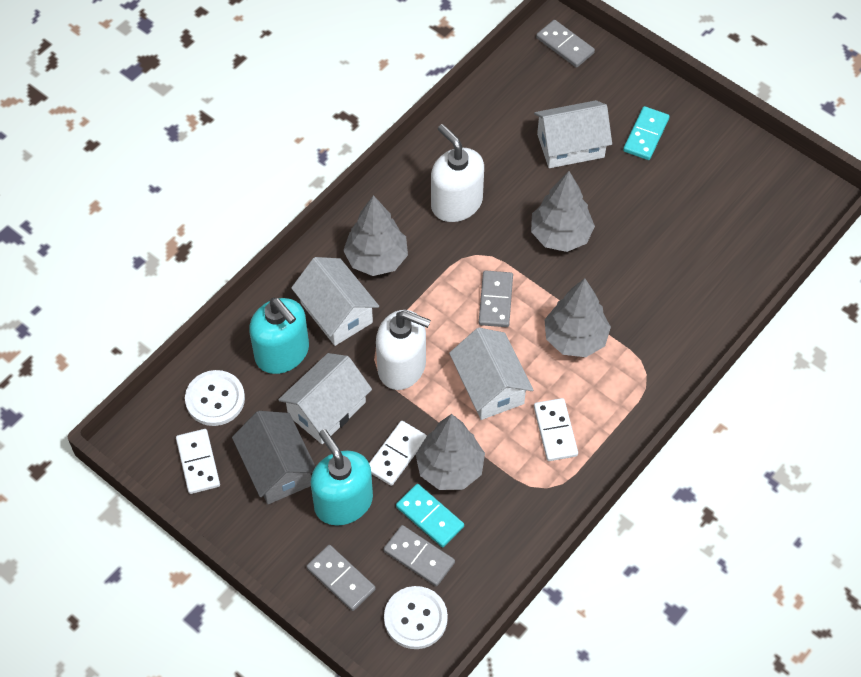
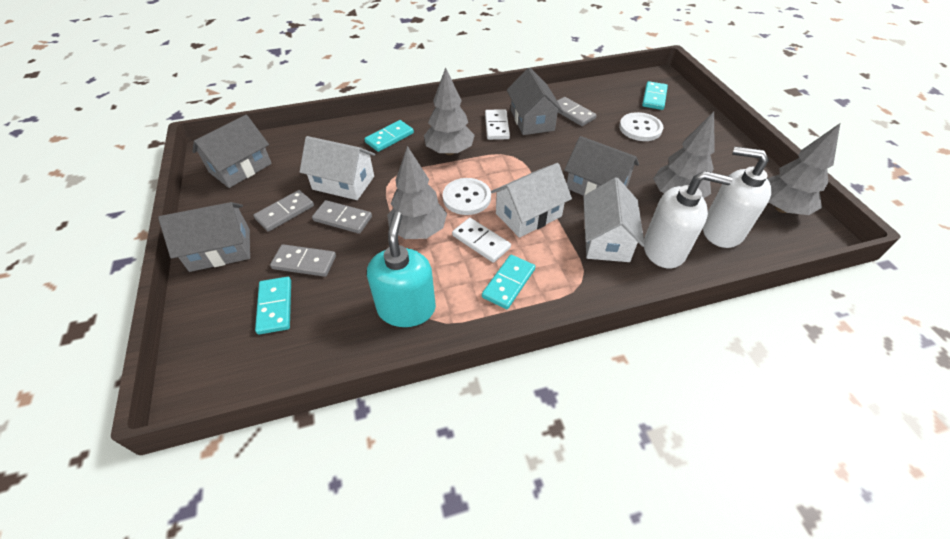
grey house: 1 -> 4
turquoise domino: 2 -> 4
turquoise soap dispenser: 2 -> 1
white domino: 3 -> 2
white house: 4 -> 3

